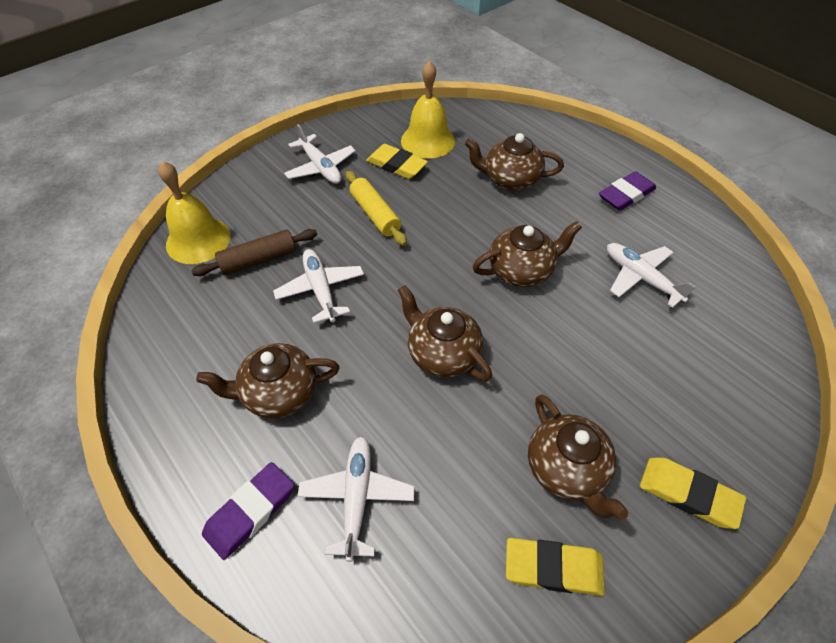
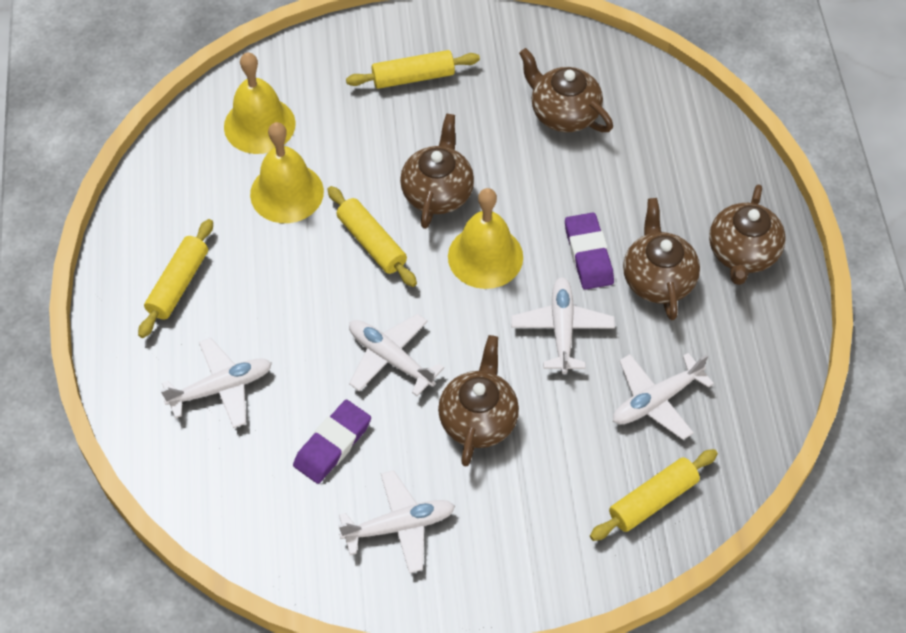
brown rolling pin: 1 -> 0
white plane: 4 -> 5
yellow bell: 2 -> 3
yellow eraser: 3 -> 0
yellow rolling pin: 1 -> 4

